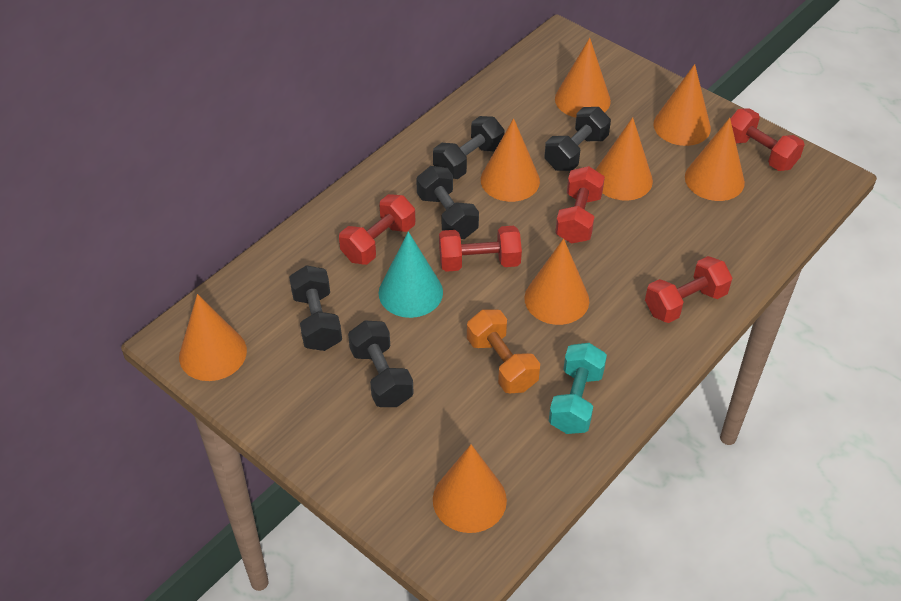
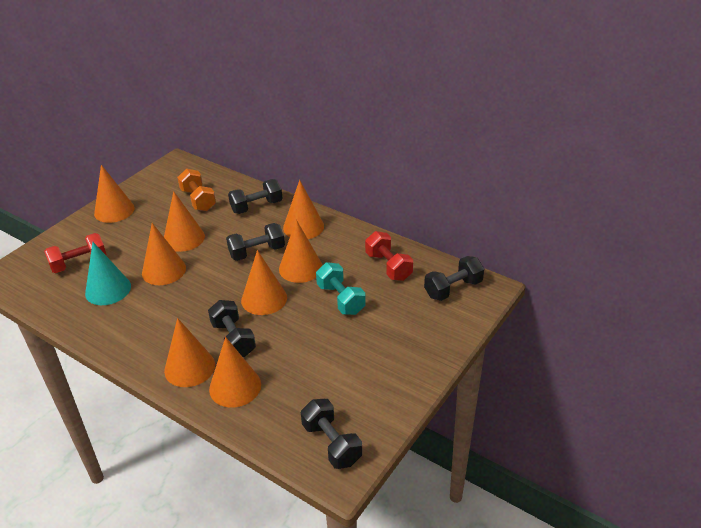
red dumbbell: 5 -> 2

